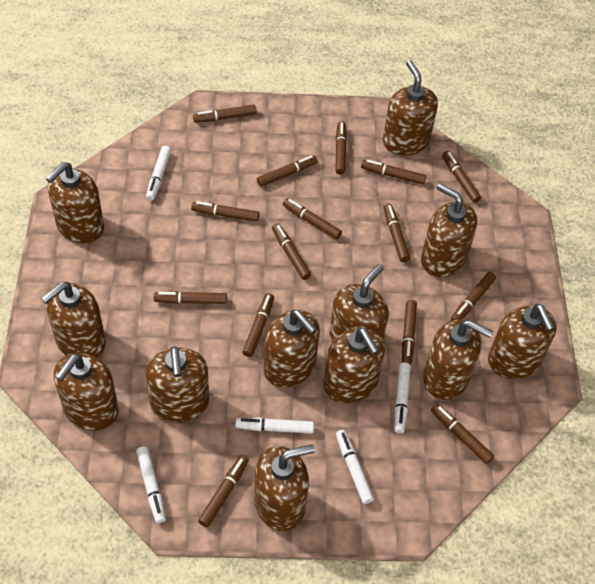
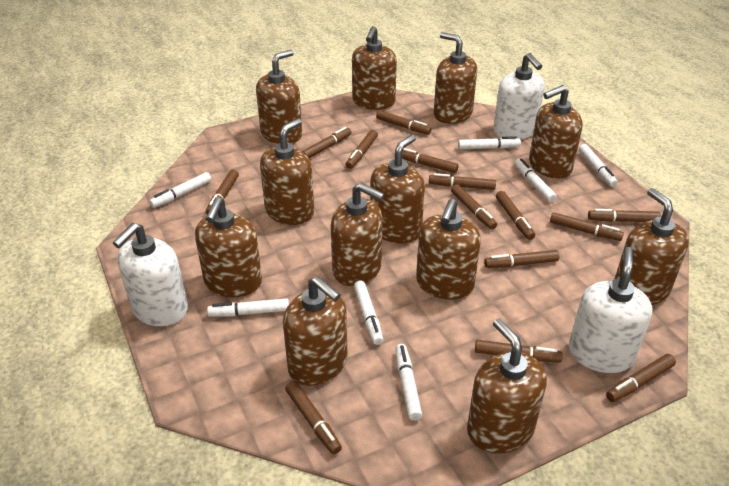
brown marker: 15 -> 14
white marker: 5 -> 7
white soap dispenser: 0 -> 3

